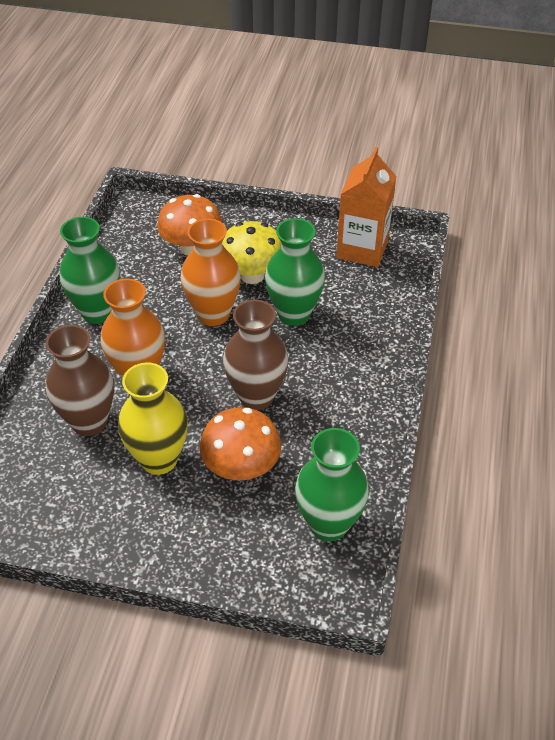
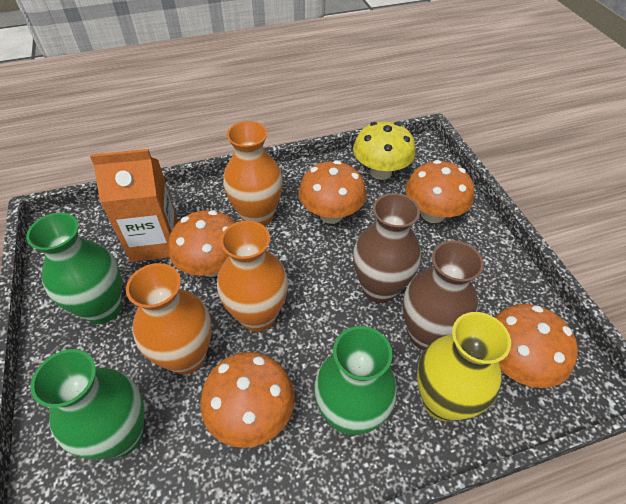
orange mushroom: 2 -> 5
orange vase: 2 -> 3

